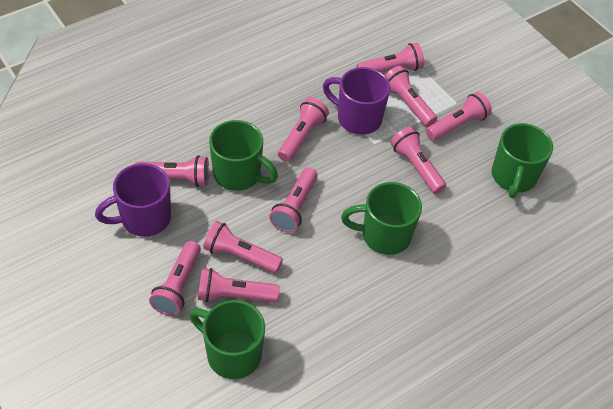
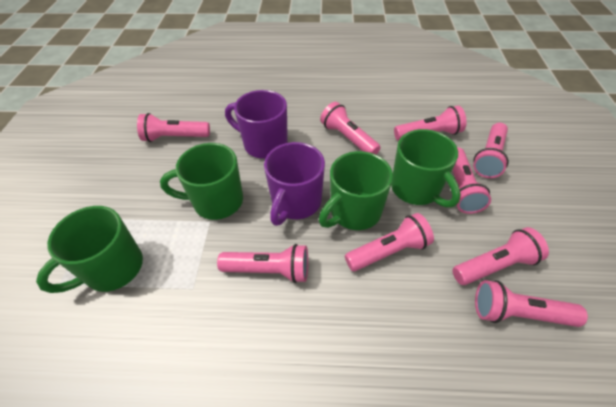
pink flashlight: 10 -> 9

